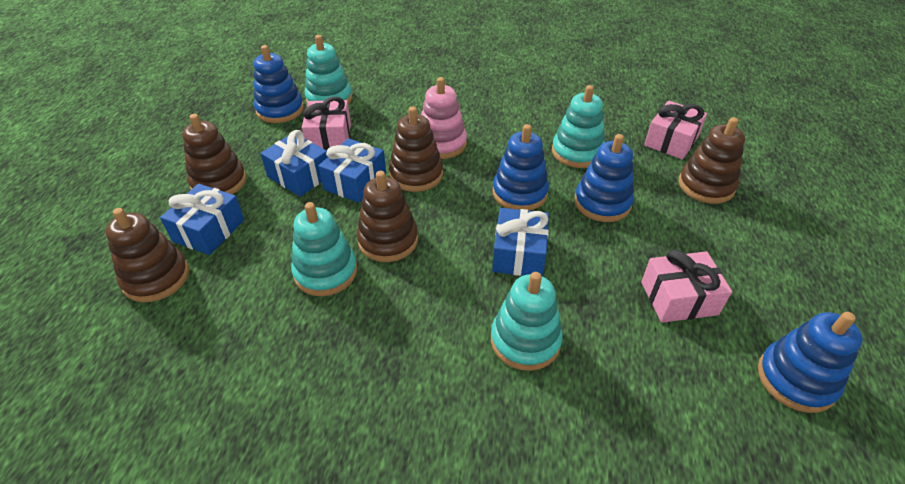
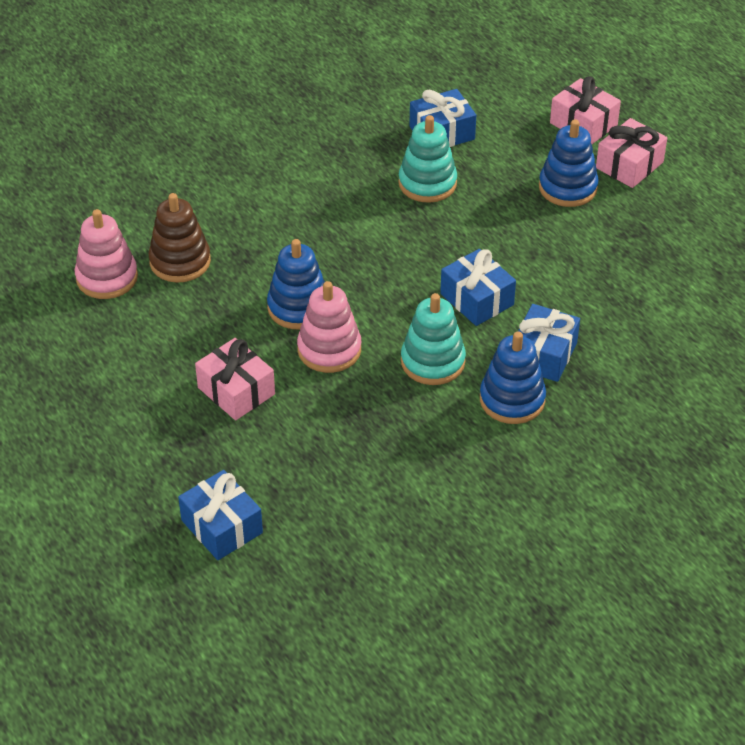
blue stacking toy: 4 -> 3
brown stacking toy: 5 -> 1
pink stacking toy: 1 -> 2
turquoise stacking toy: 4 -> 2

